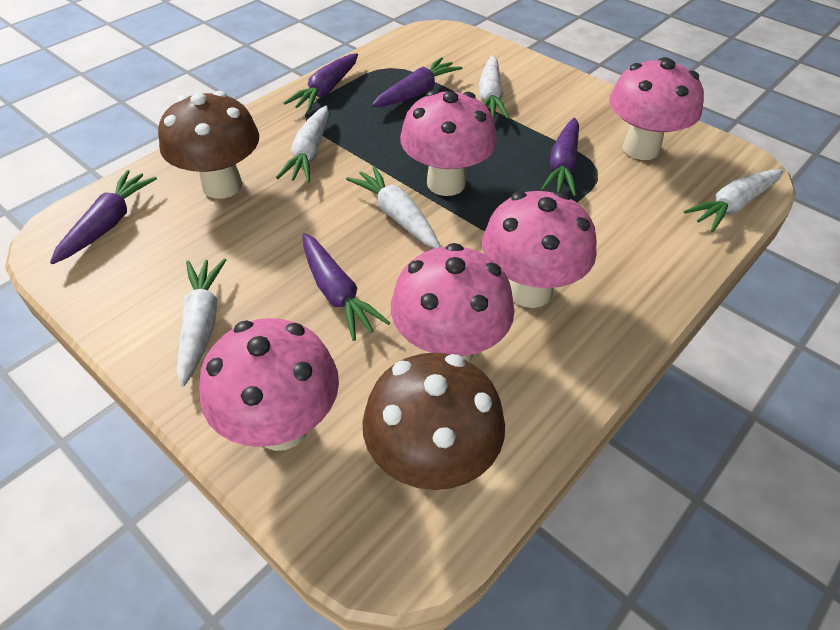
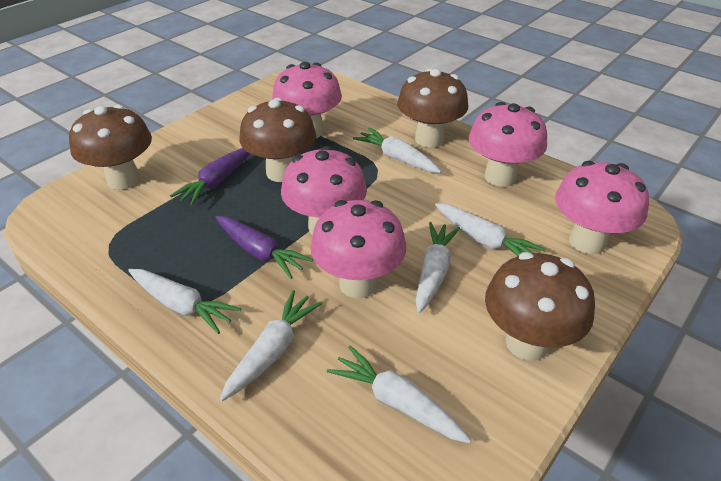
brown mushroom: 2 -> 4
purple carrot: 5 -> 2
white carrot: 5 -> 6

